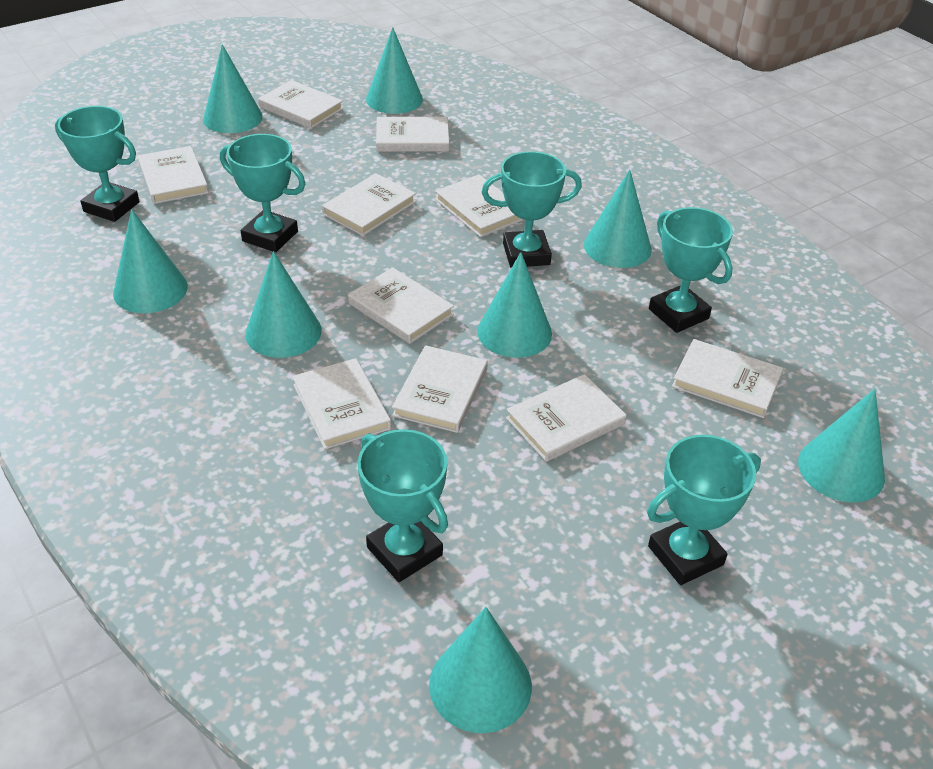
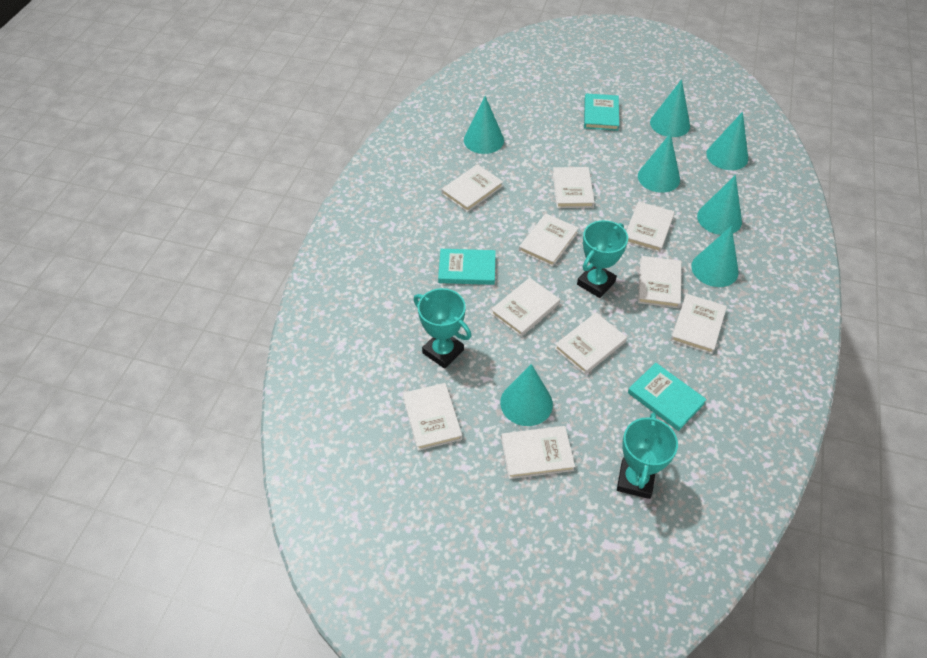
turquoise book: 0 -> 3
turquoise cone: 8 -> 7
turquoise trophy: 6 -> 3

